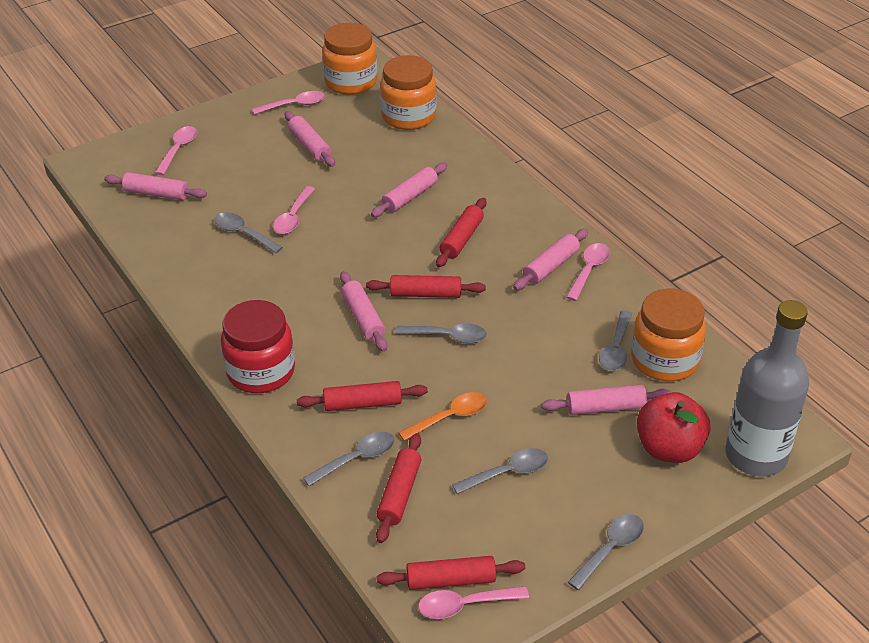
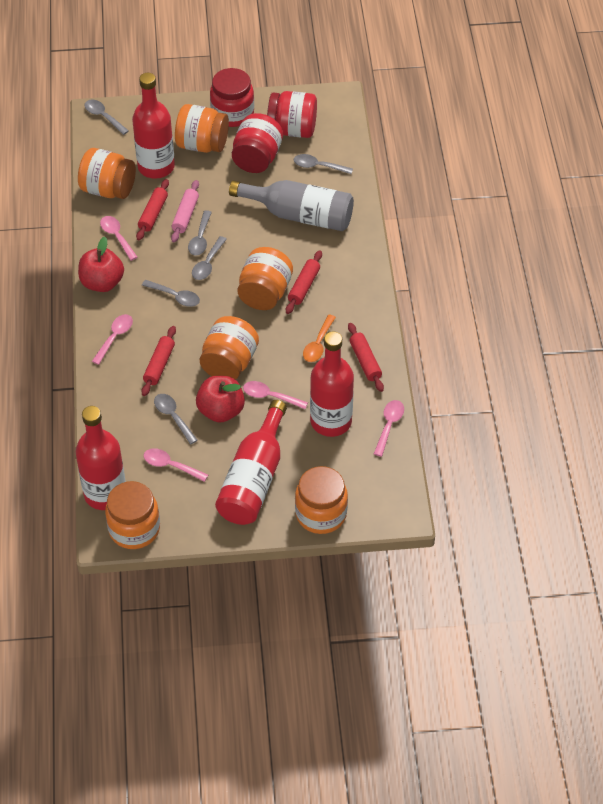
orange jar: 3 -> 6
pink rolling pin: 6 -> 1
red apple: 1 -> 2
red bottle: 0 -> 4
red jar: 1 -> 3
red rolling pin: 5 -> 4

